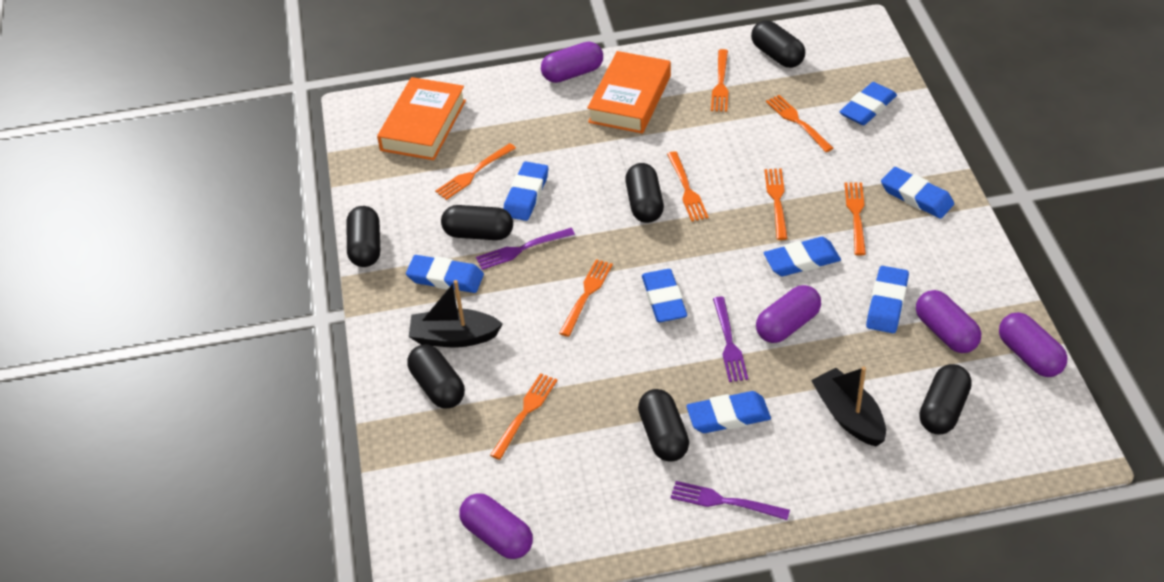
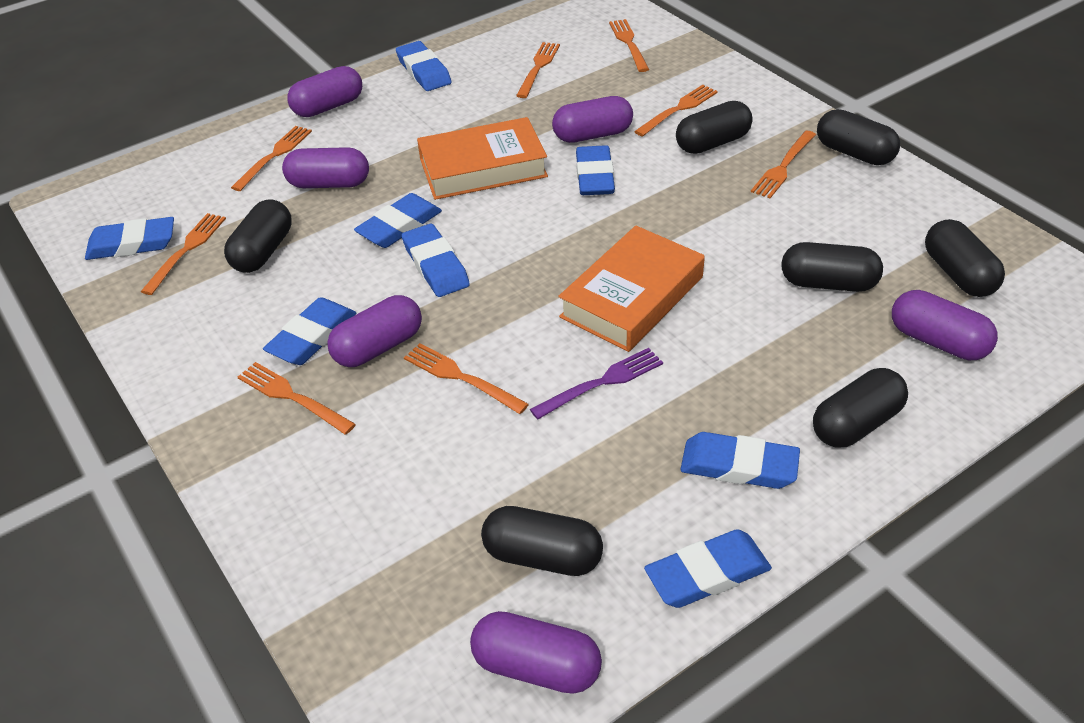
black boat: 2 -> 0
purple capsule: 5 -> 6
purple fork: 3 -> 1

